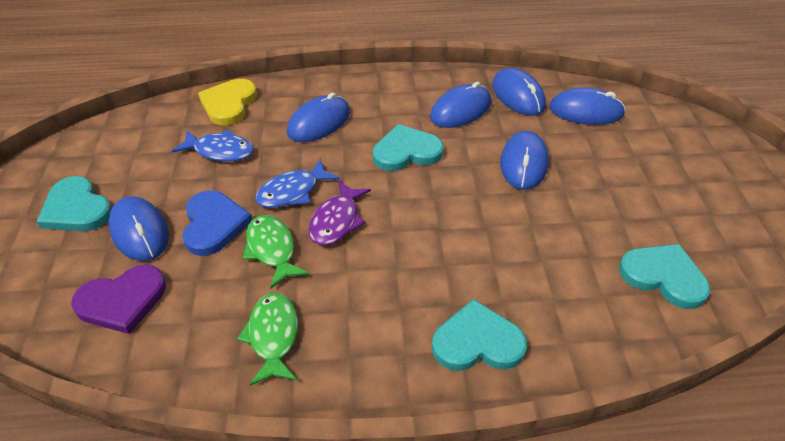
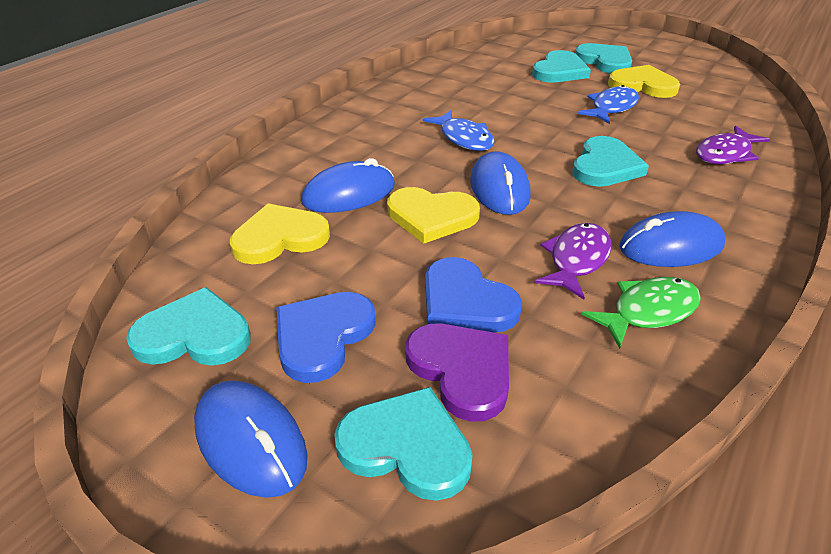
blue heart: 1 -> 2
blue mouse: 6 -> 4
green fish: 2 -> 1
purple fish: 1 -> 2
turquoise heart: 4 -> 5
yellow heart: 1 -> 3

